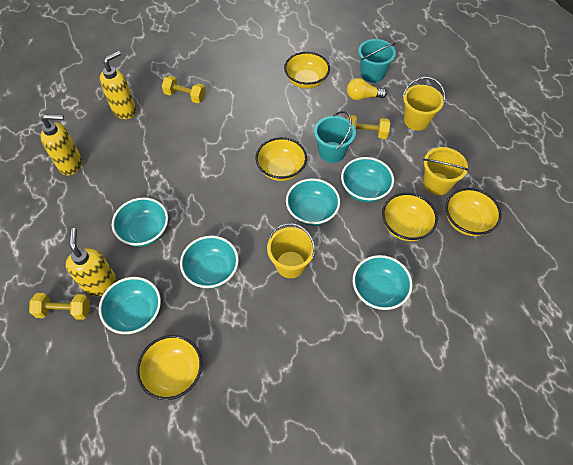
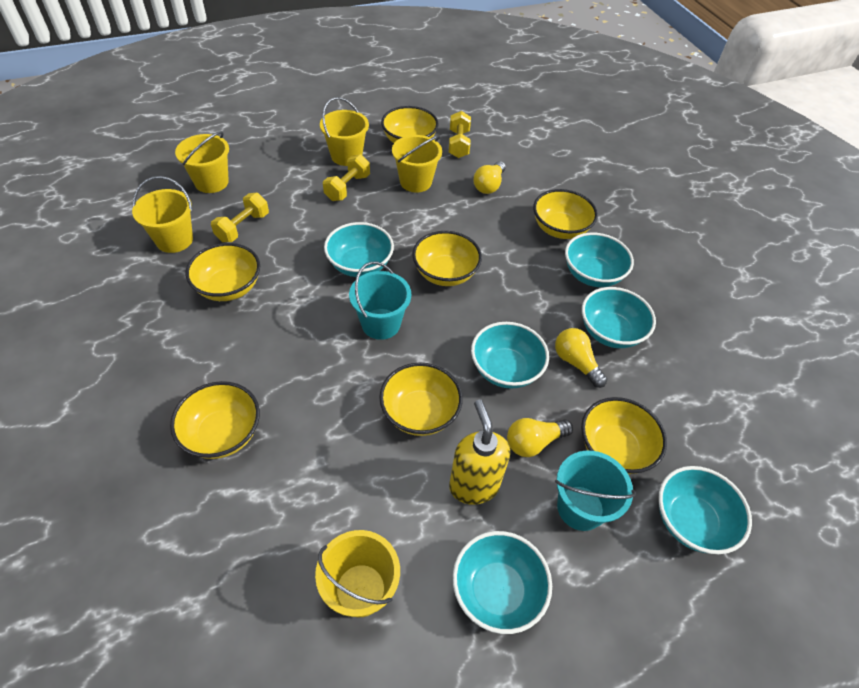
yellow bowl: 5 -> 7
yellow bucket: 3 -> 5
yellow light bulb: 1 -> 3
yellow soap dispenser: 3 -> 1

